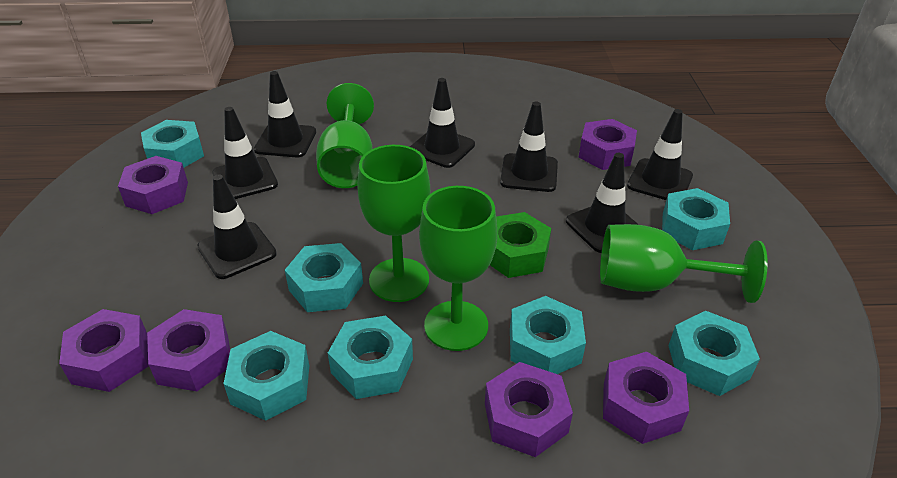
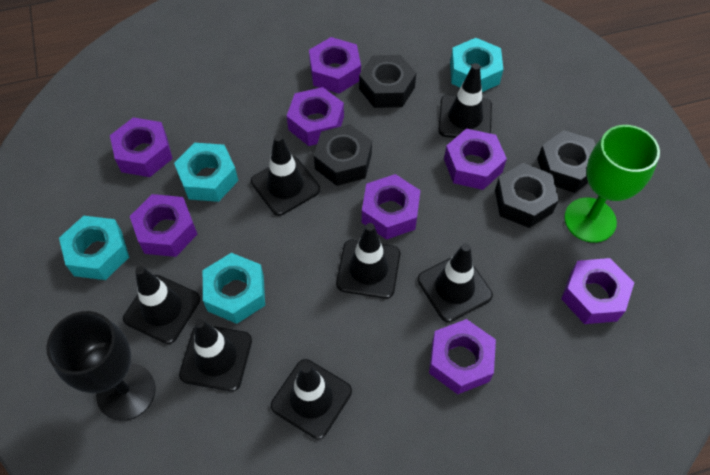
black goblet: 0 -> 1
black nut: 0 -> 4
green goblet: 4 -> 1
green nut: 1 -> 0
purple nut: 6 -> 8
turquoise nut: 7 -> 4

